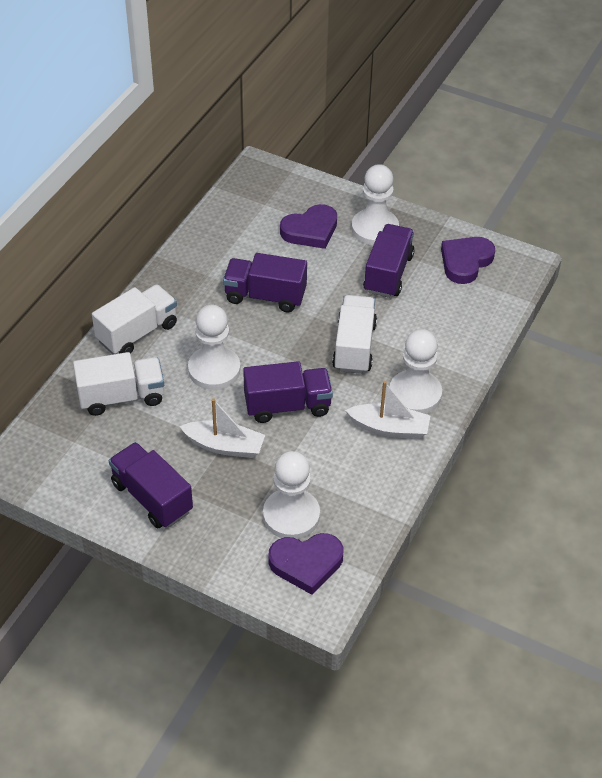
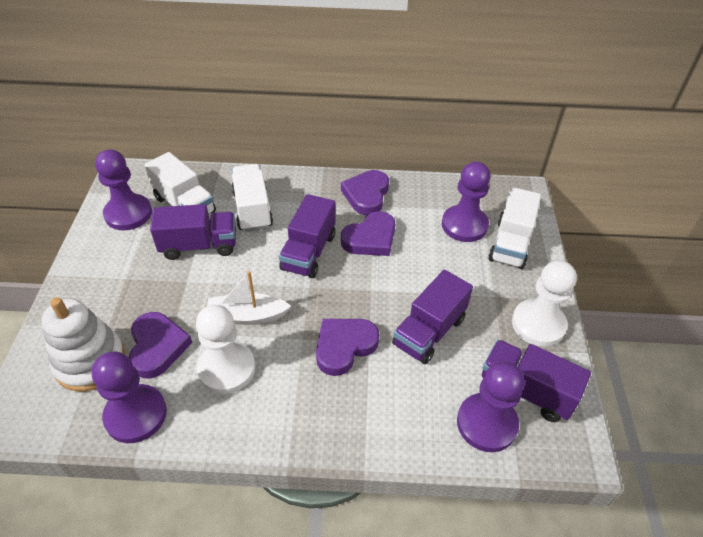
purple heart: 3 -> 4
purple pawn: 0 -> 4
white boat: 2 -> 1
white pawn: 4 -> 2
white stacking toy: 0 -> 1

